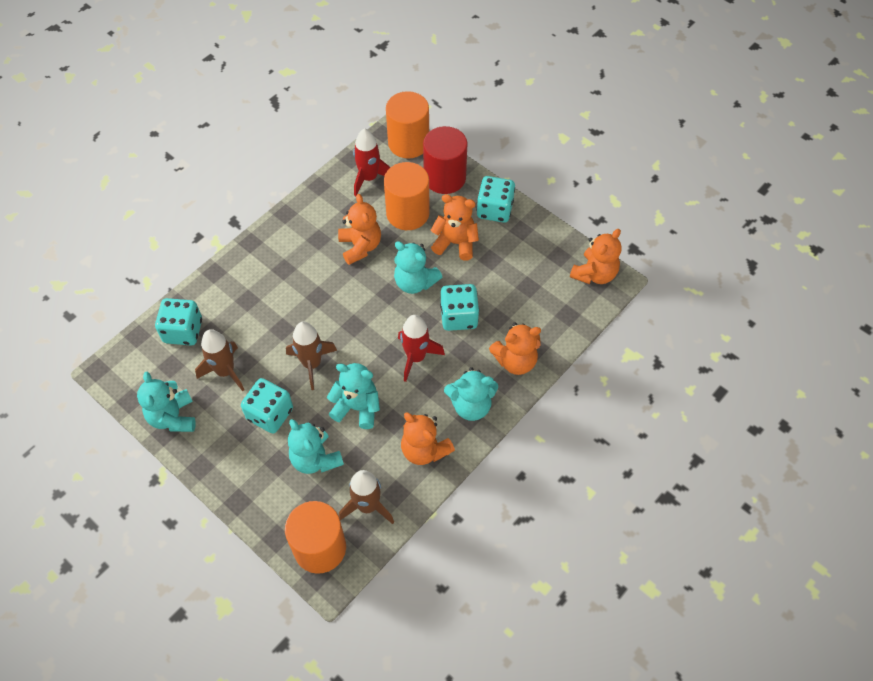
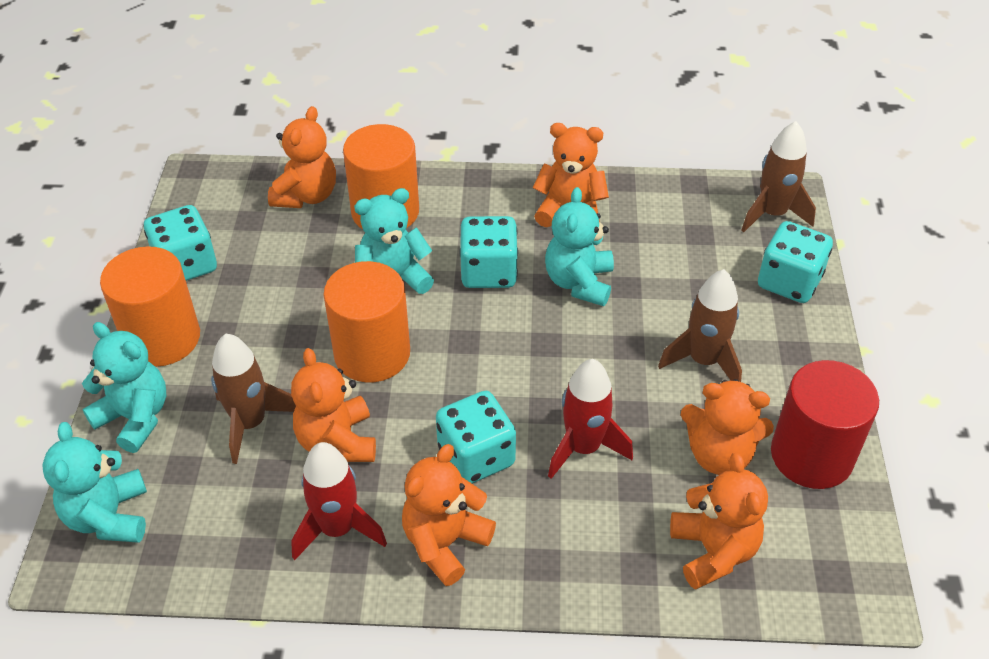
orange teddy bear: 5 -> 6
turquoise teddy bear: 5 -> 4

